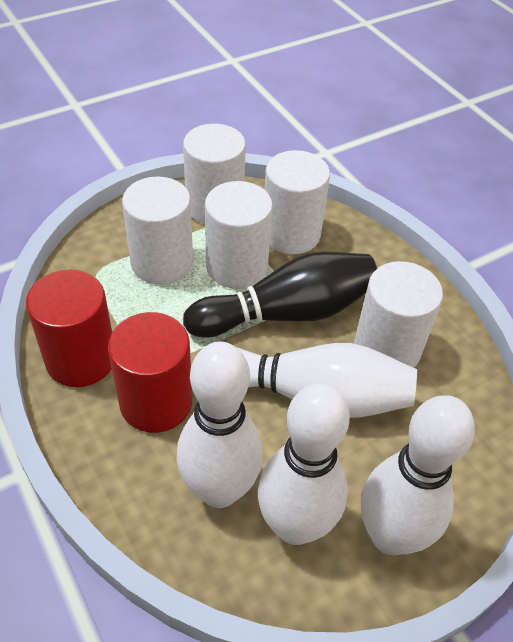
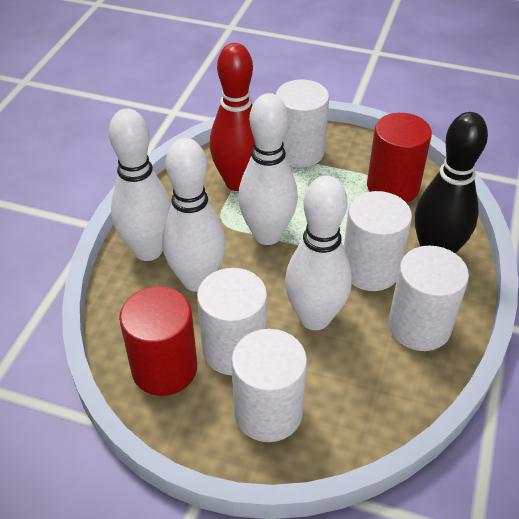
red bowling pin: 0 -> 1

